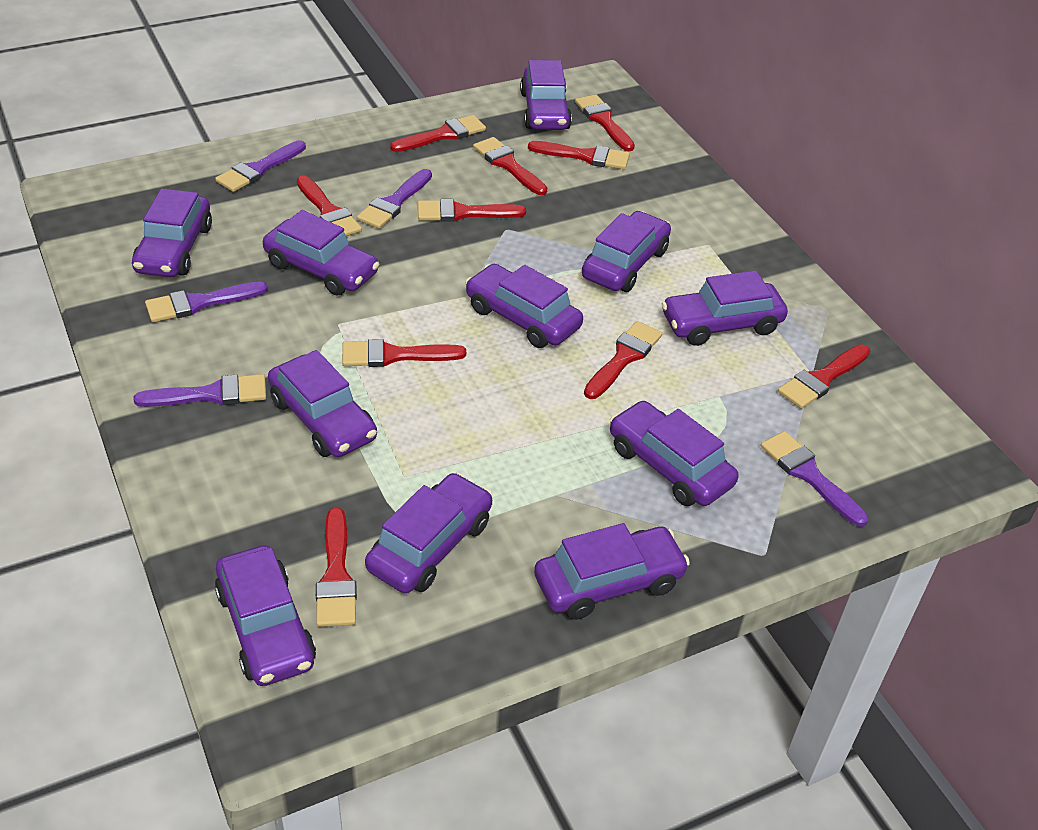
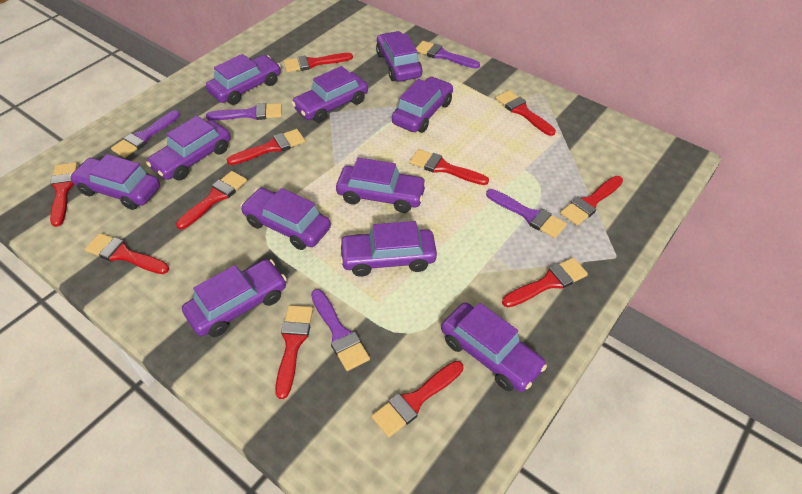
red brush: 10 -> 11

